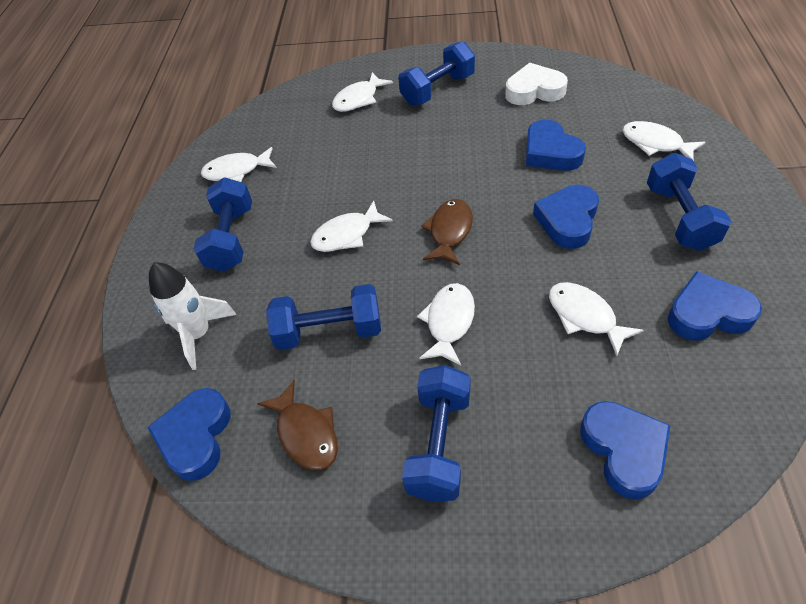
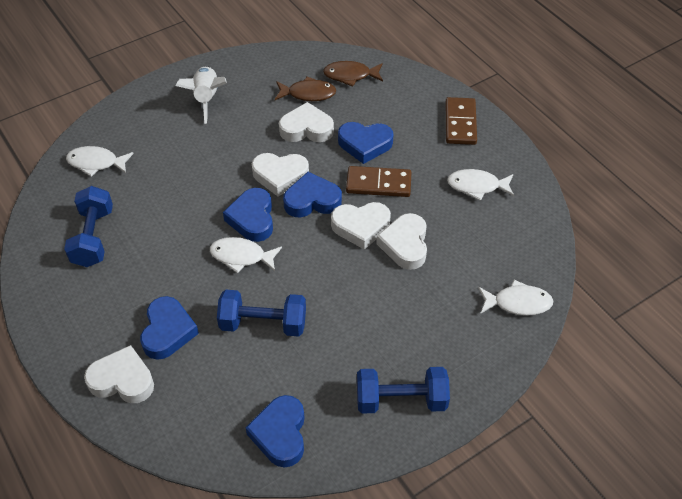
blue dumbbell: 5 -> 3
brown domino: 0 -> 2
white fish: 6 -> 4
white heart: 1 -> 5

